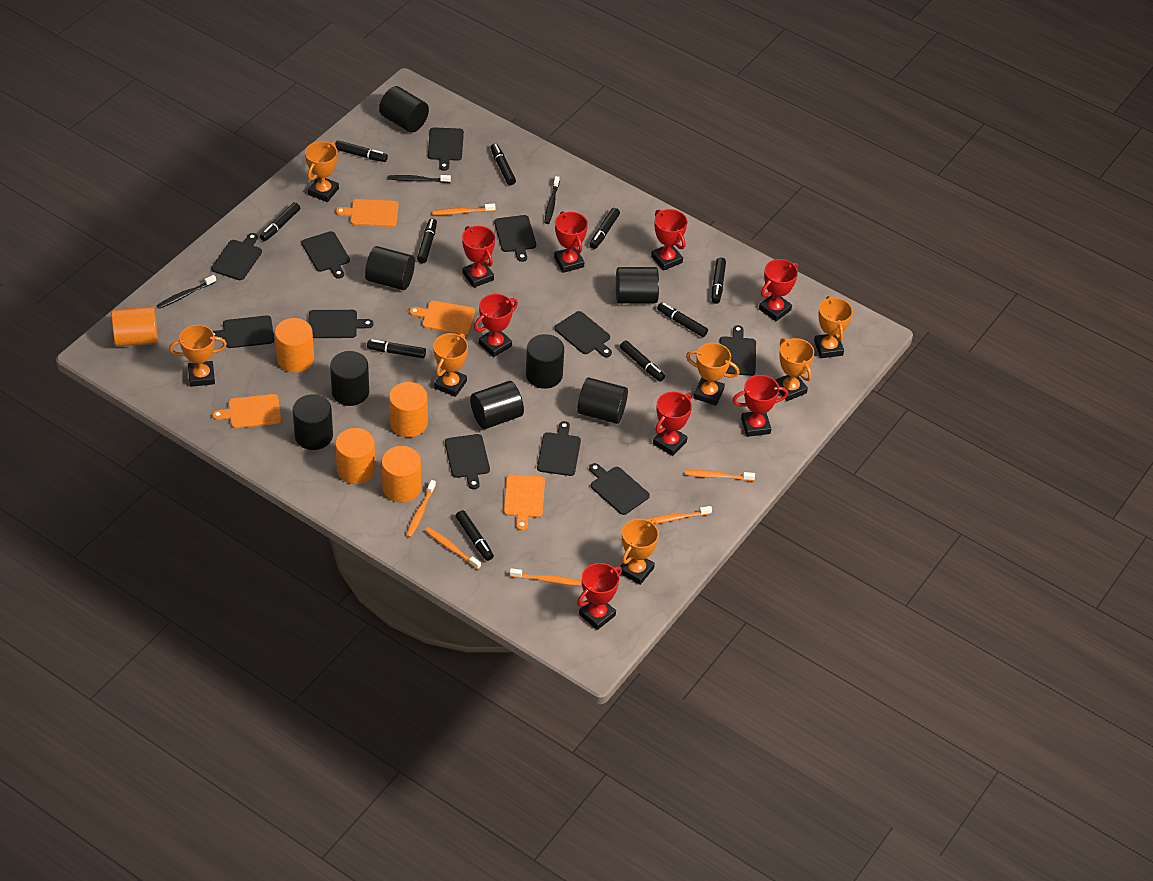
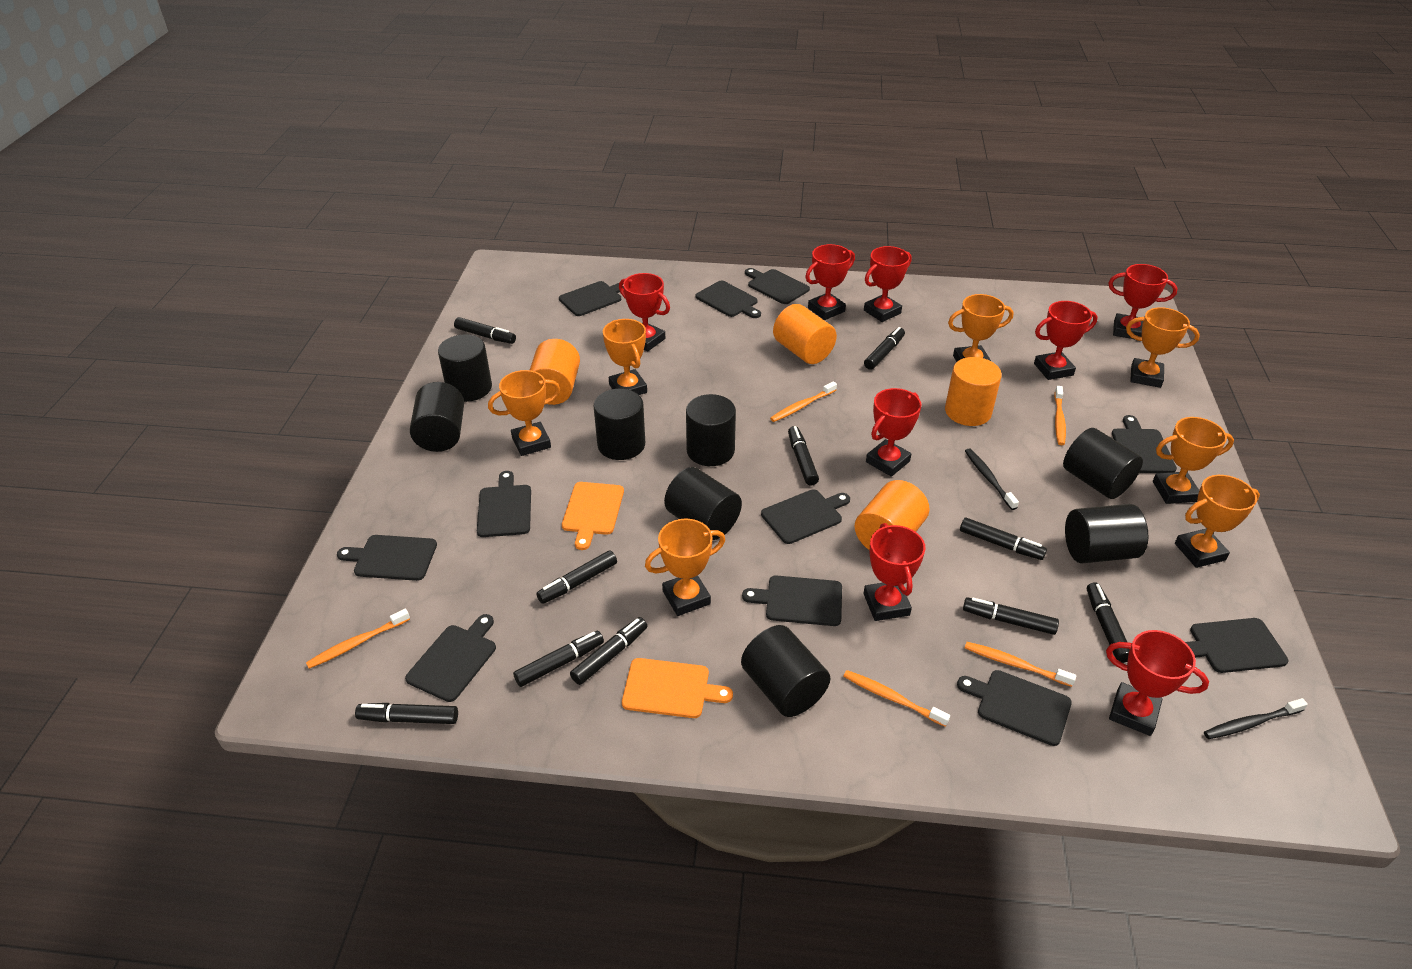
black toothbrush: 3 -> 2
orange cutting board: 4 -> 2
orange cylinder: 5 -> 4
orange toothbrush: 6 -> 5

